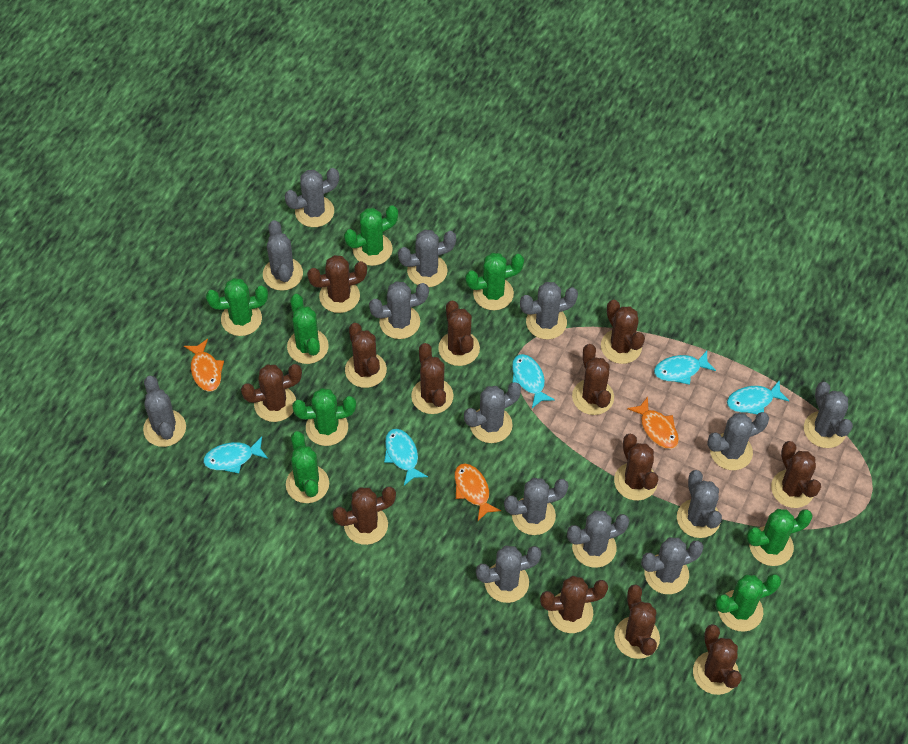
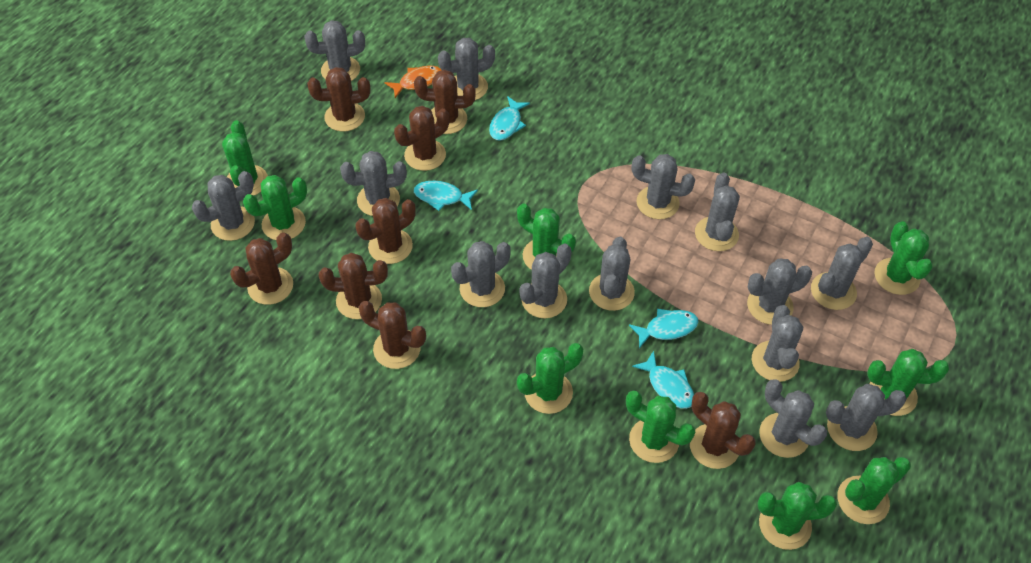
brown cactus: 13 -> 8
green cactus: 8 -> 9
orange fish: 3 -> 1
turquoise fish: 5 -> 4

